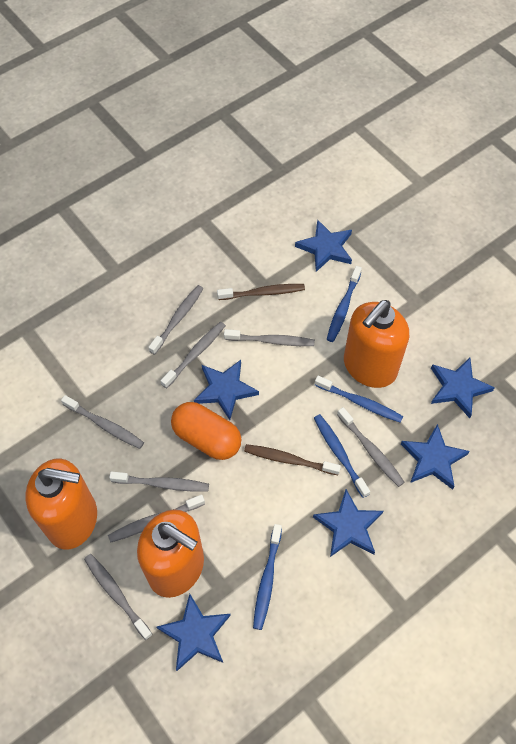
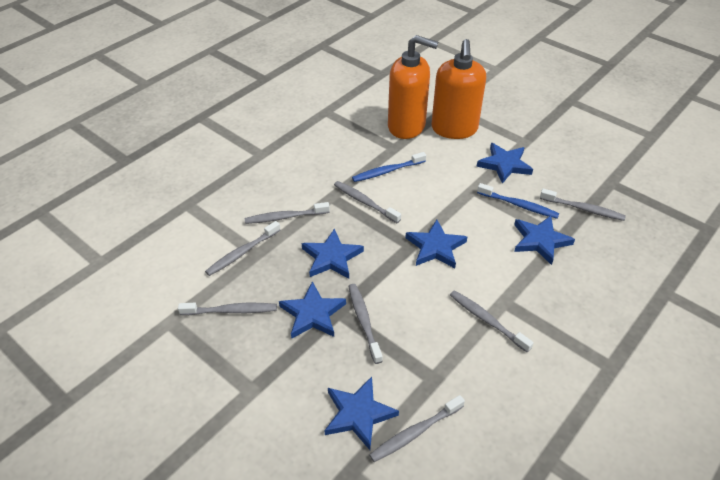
blue toothbrush: 4 -> 2
brown toothbrush: 2 -> 0
orange capsule: 1 -> 0
orange soap dispenser: 3 -> 2

